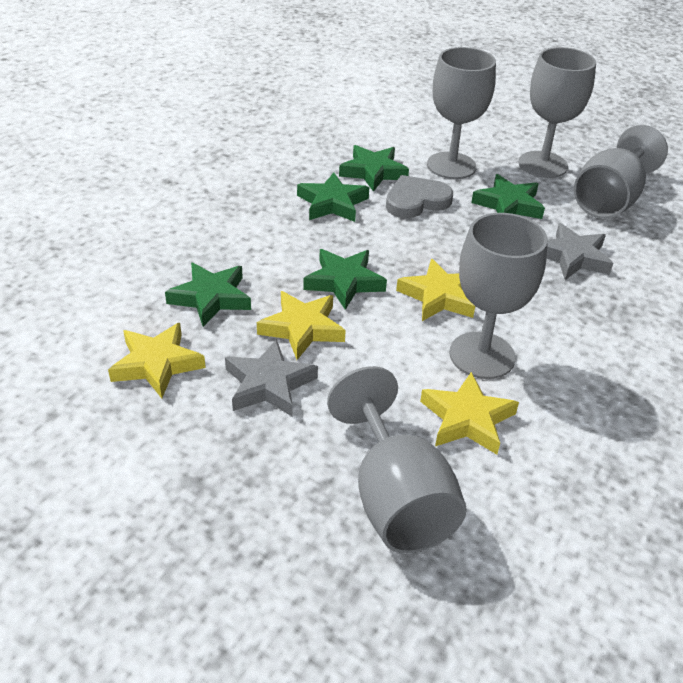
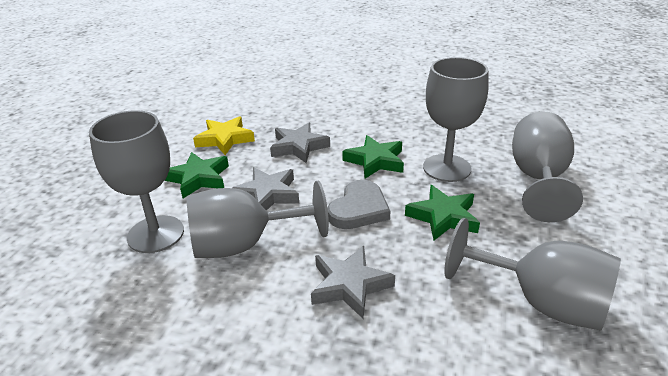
green star: 5 -> 3
grey star: 2 -> 3
yellow star: 4 -> 1

